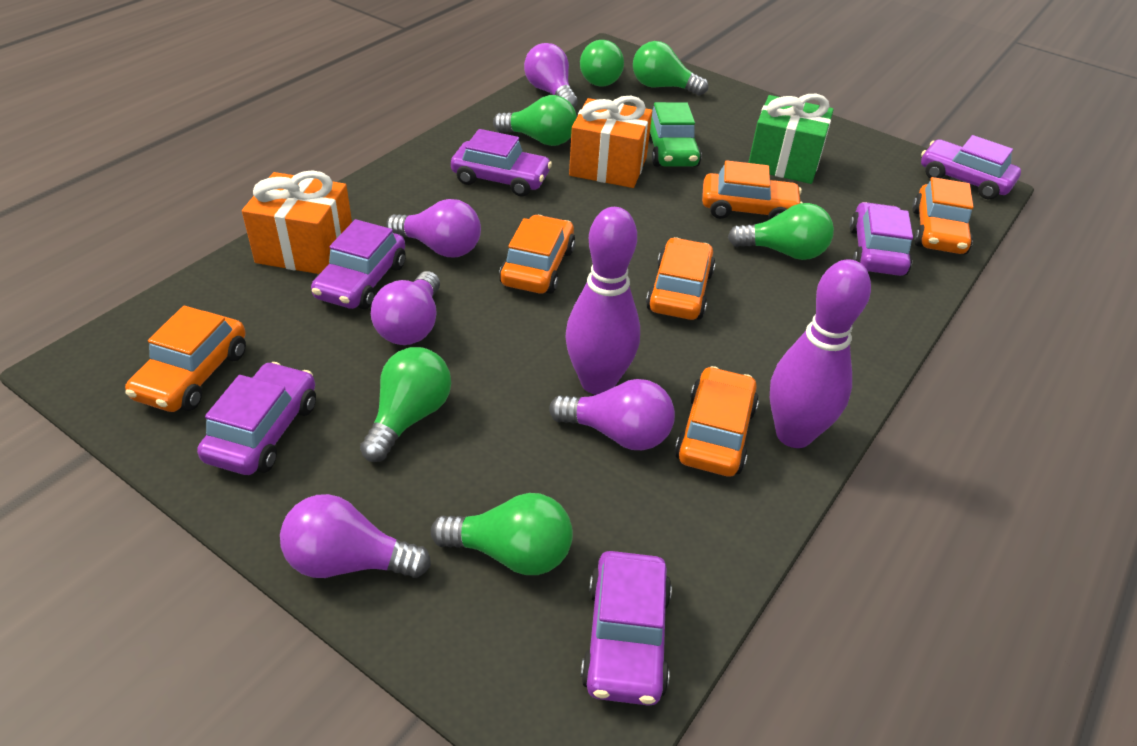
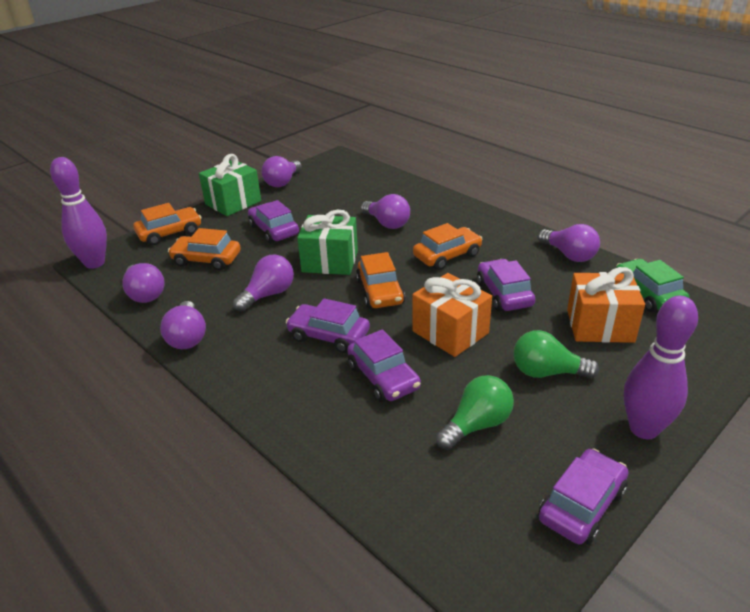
green gift: 1 -> 2
green light bulb: 6 -> 2
orange car: 6 -> 4
purple car: 6 -> 5
purple light bulb: 5 -> 6

